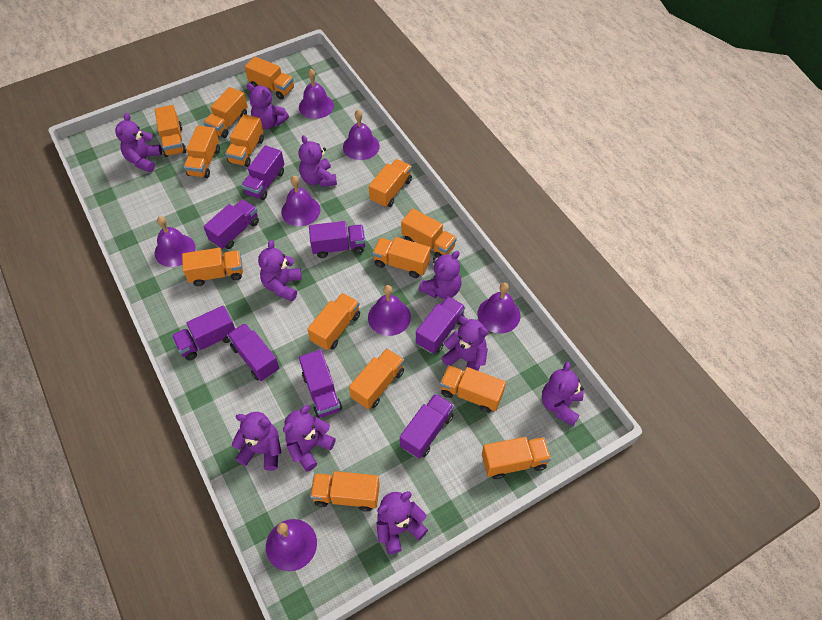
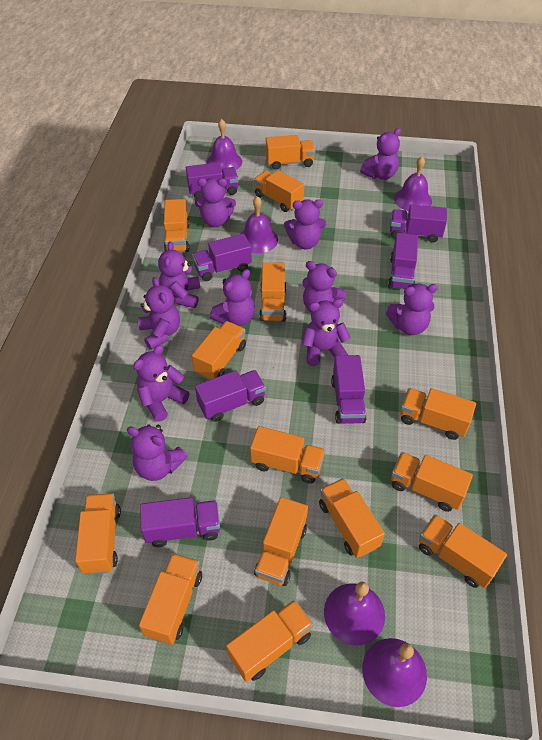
purple bell: 7 -> 5
purple teddy bear: 10 -> 11
purple truck: 8 -> 7

